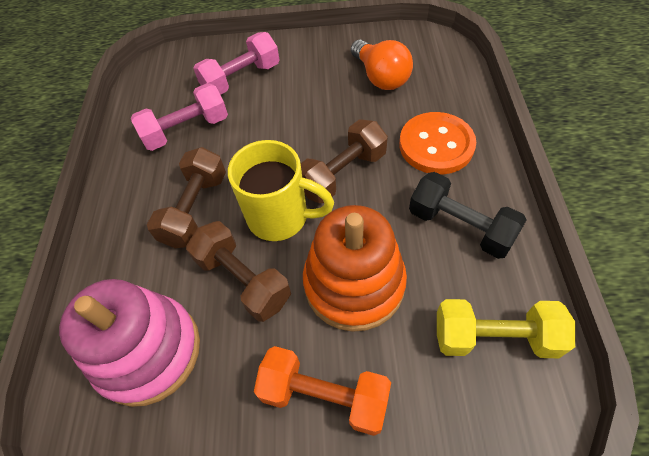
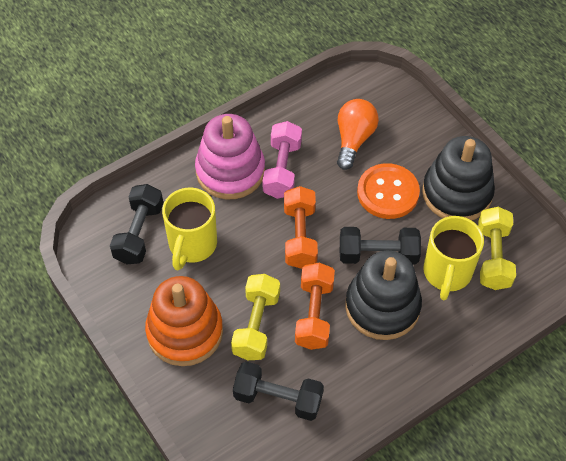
black dumbbell: 1 -> 3
black stacking toy: 0 -> 2
brown dumbbell: 3 -> 0
orange dumbbell: 1 -> 2
pink dumbbell: 2 -> 1
yellow dumbbell: 1 -> 2
yellow mug: 1 -> 2

